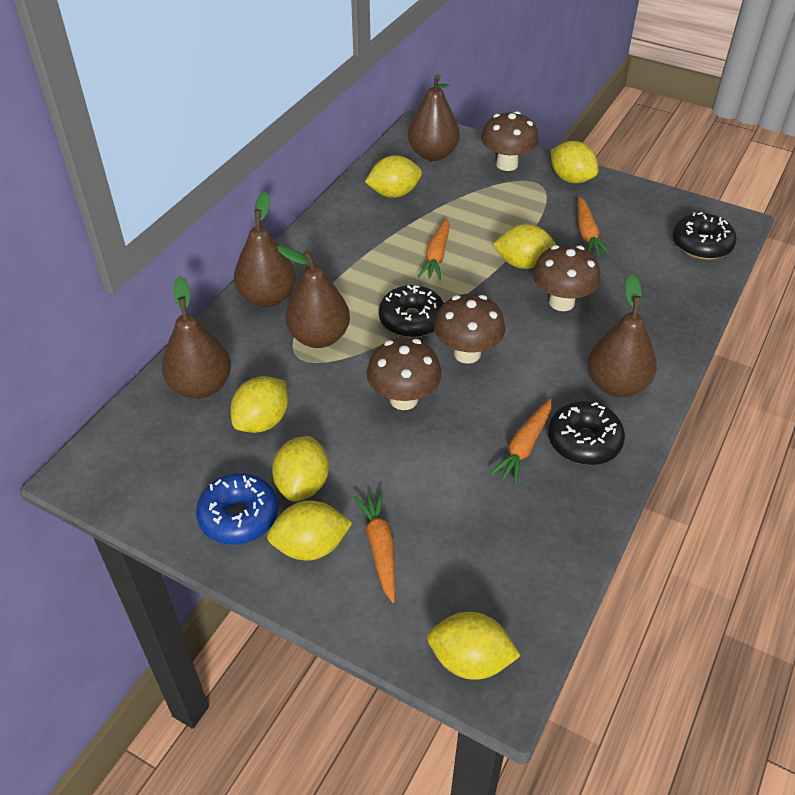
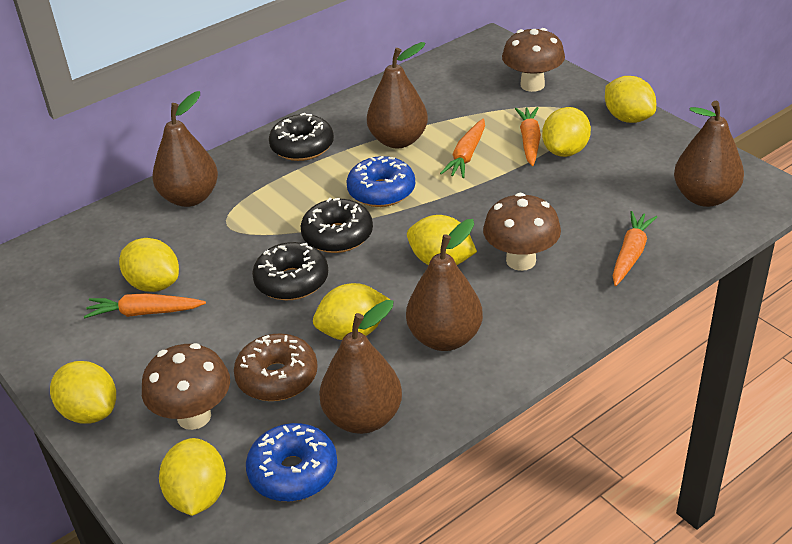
blue donut: 1 -> 2
brown donut: 0 -> 1
brown mushroom: 4 -> 3

